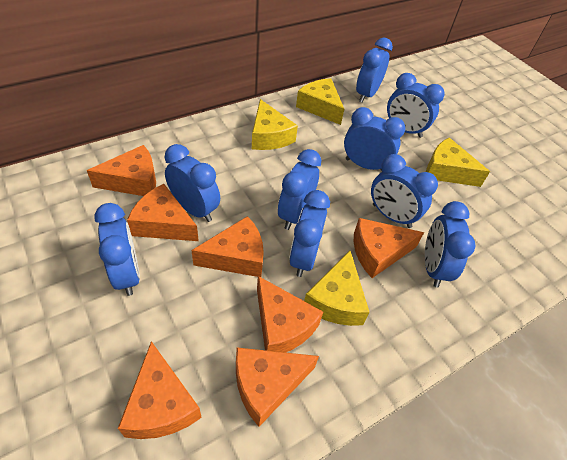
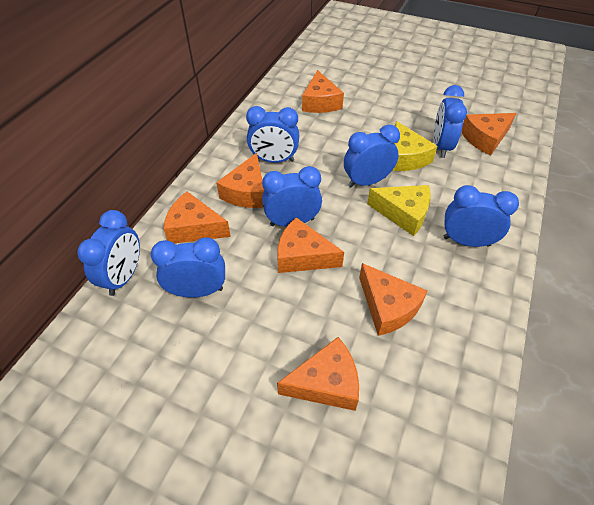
blue clock: 9 -> 7
yellow cheese: 4 -> 2

